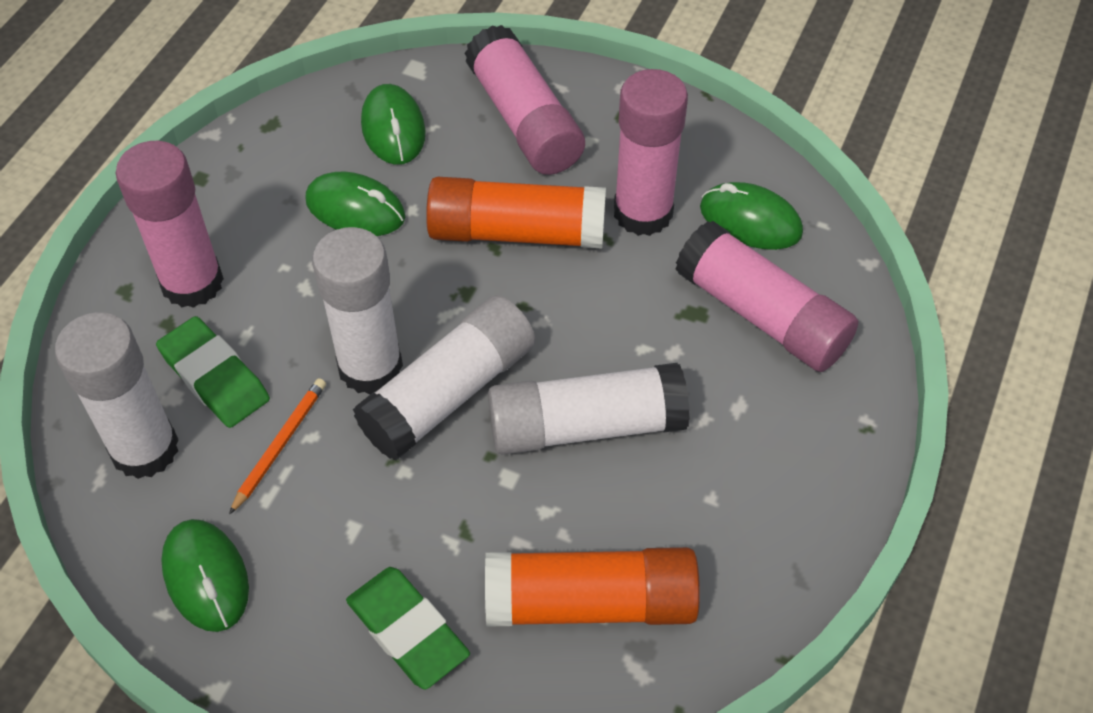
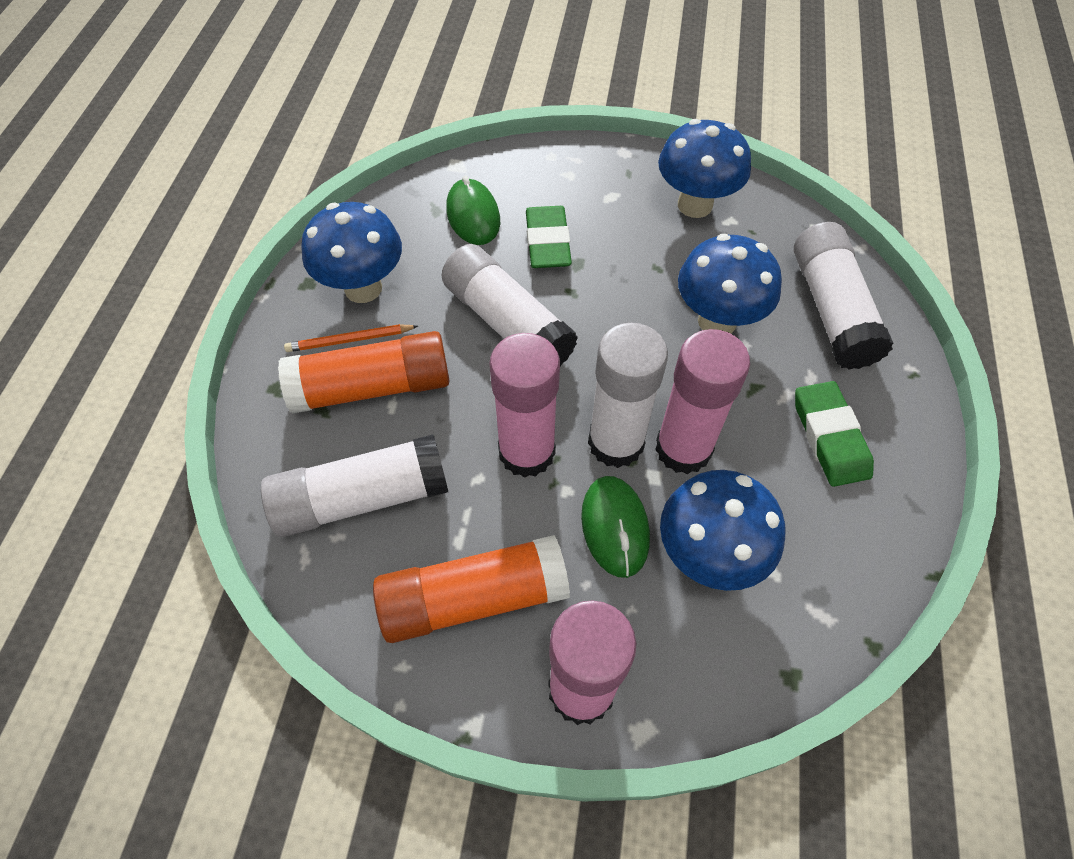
blue mushroom: 0 -> 4
green mouse: 4 -> 2
pink glue stick: 4 -> 3

